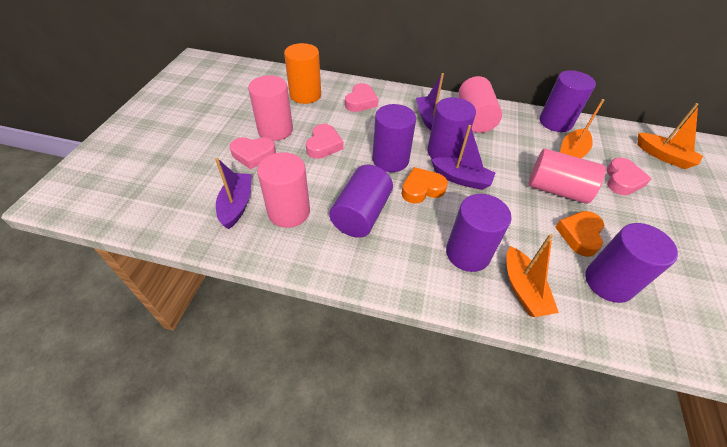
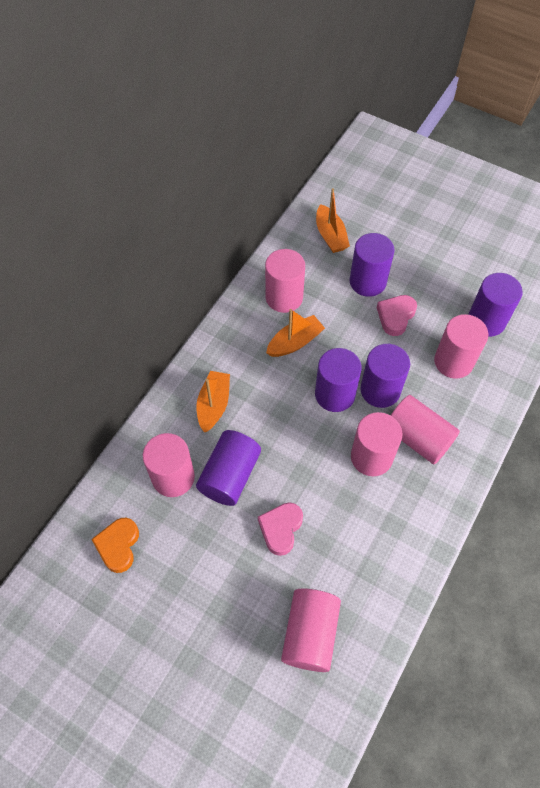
orange cylinder: 1 -> 0
orange heart: 2 -> 1
pink cylinder: 4 -> 6
pink heart: 4 -> 2
purple boat: 3 -> 0
purple cylinder: 6 -> 5

